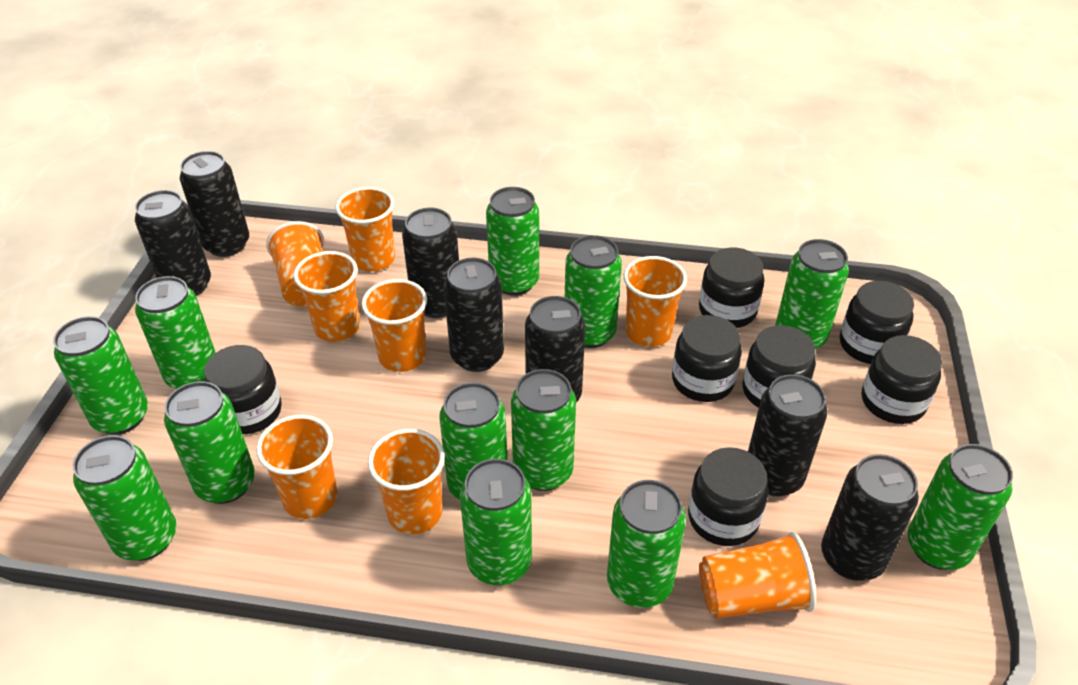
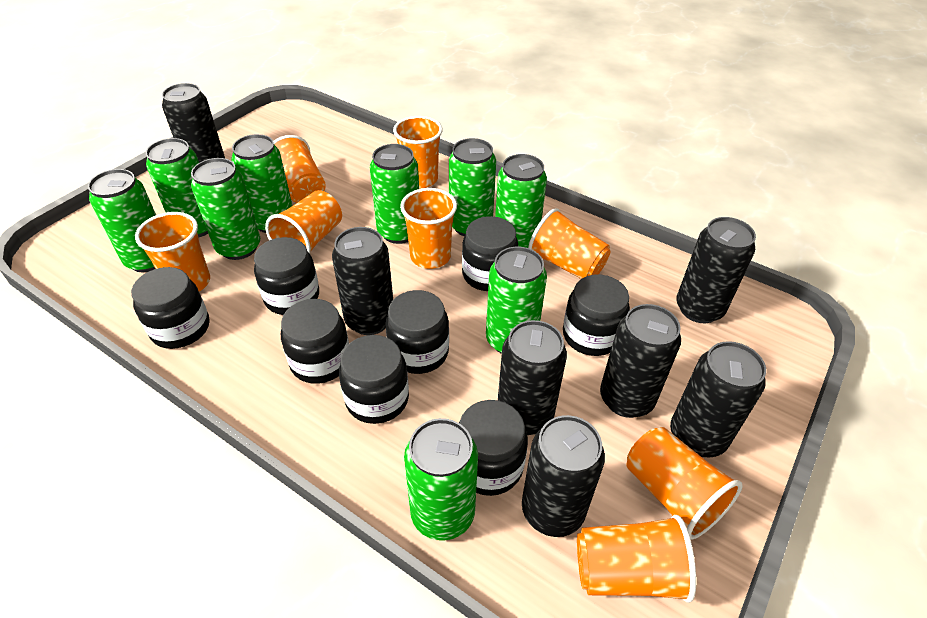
black jar: 7 -> 8
green can: 12 -> 9

